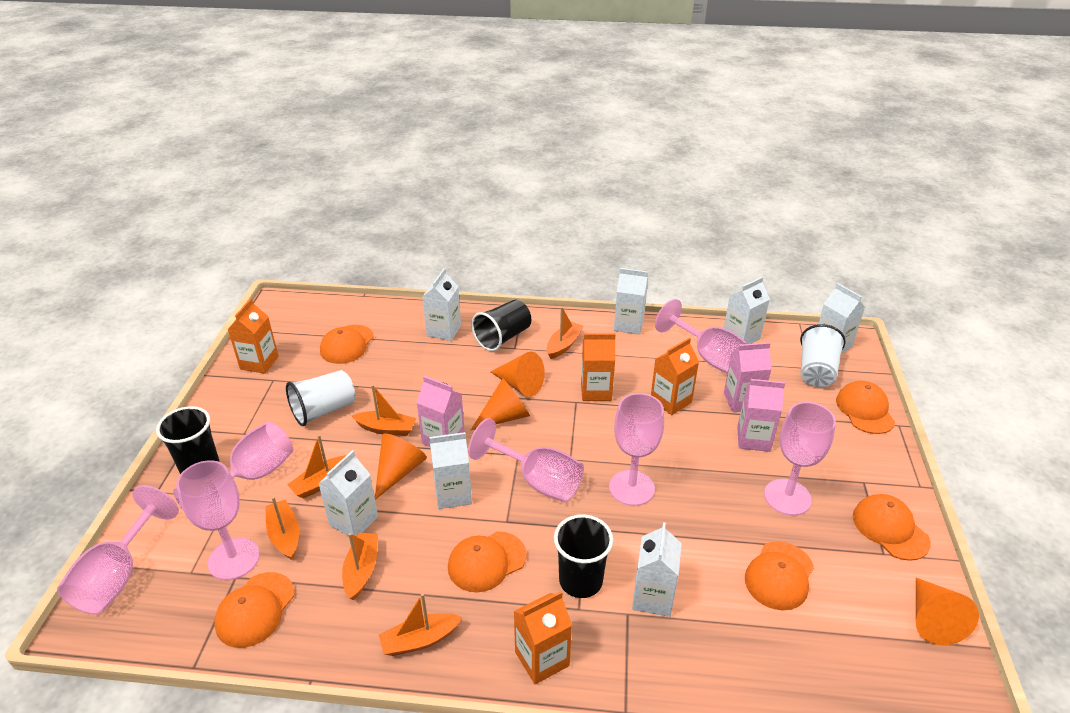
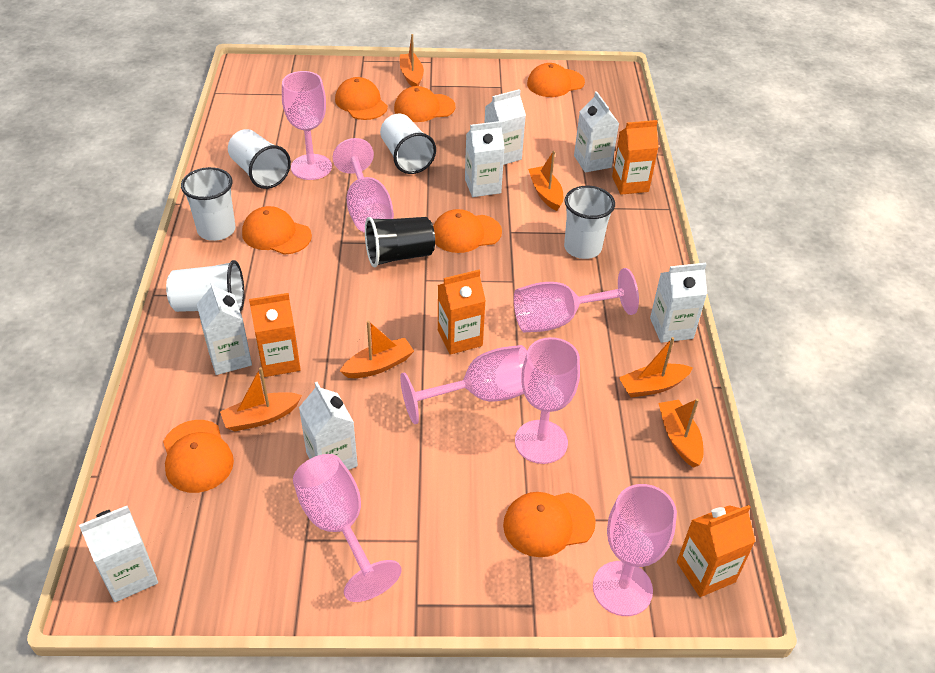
black cup: 3 -> 1
orange cap: 6 -> 7
orange cone: 4 -> 0
pink carton: 3 -> 0
white cup: 2 -> 5

